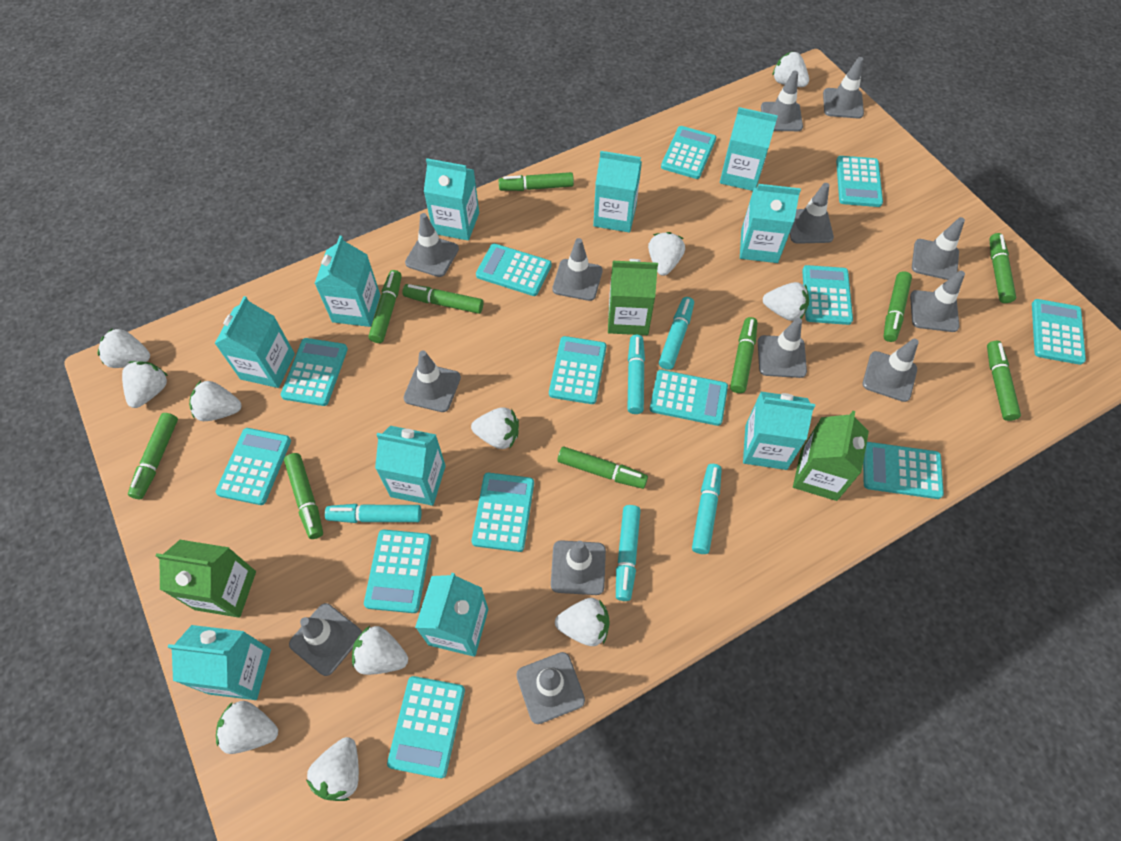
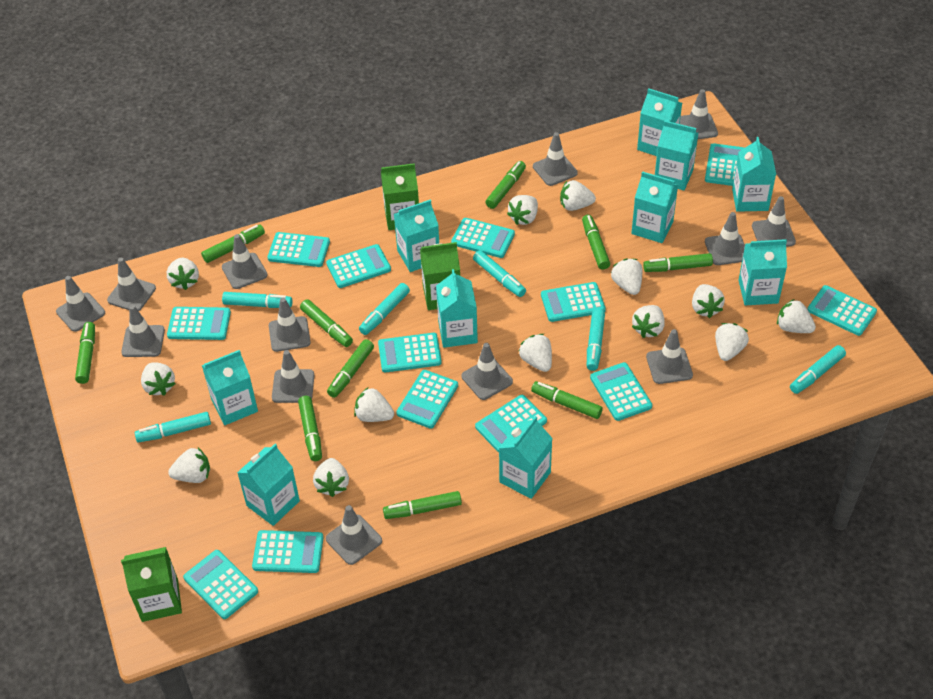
turquoise marker: 5 -> 6
white strawberry: 11 -> 13

